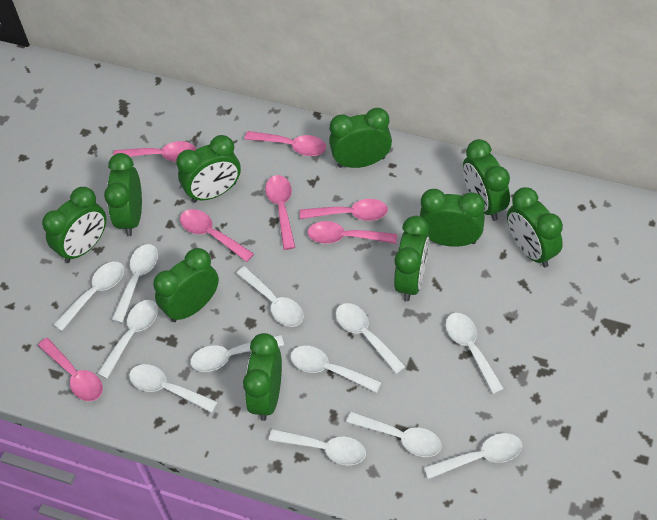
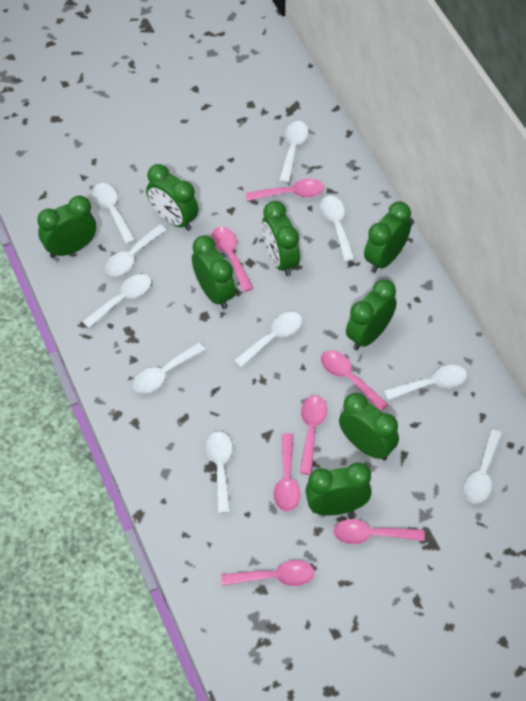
green clock: 10 -> 8
white spoon: 12 -> 10

